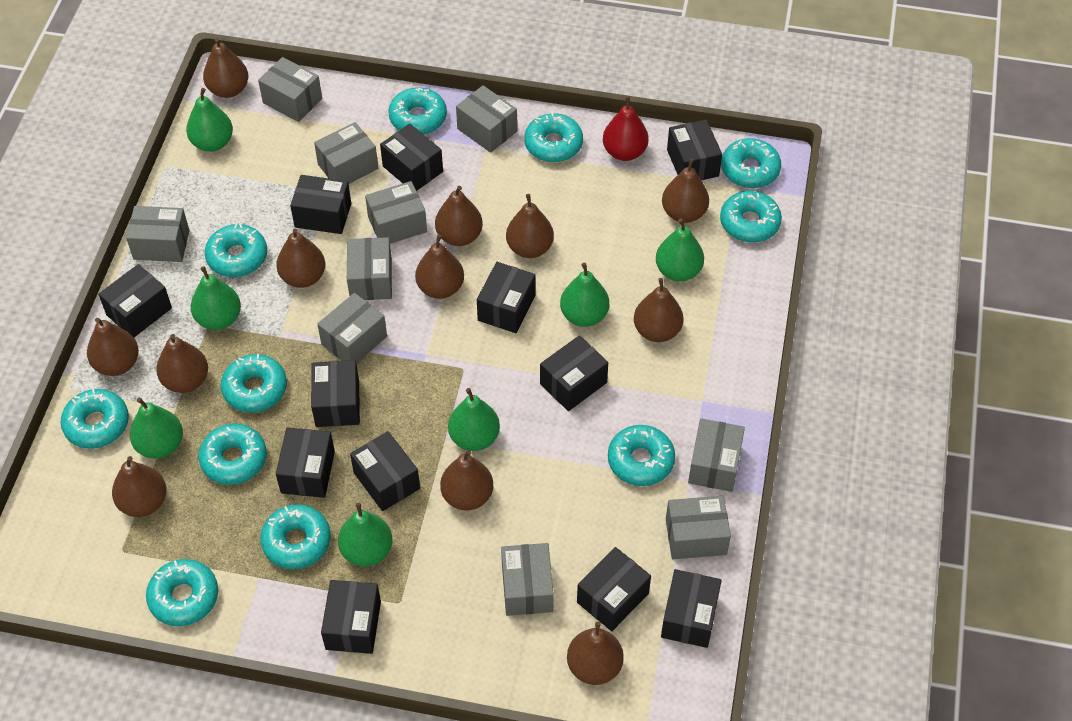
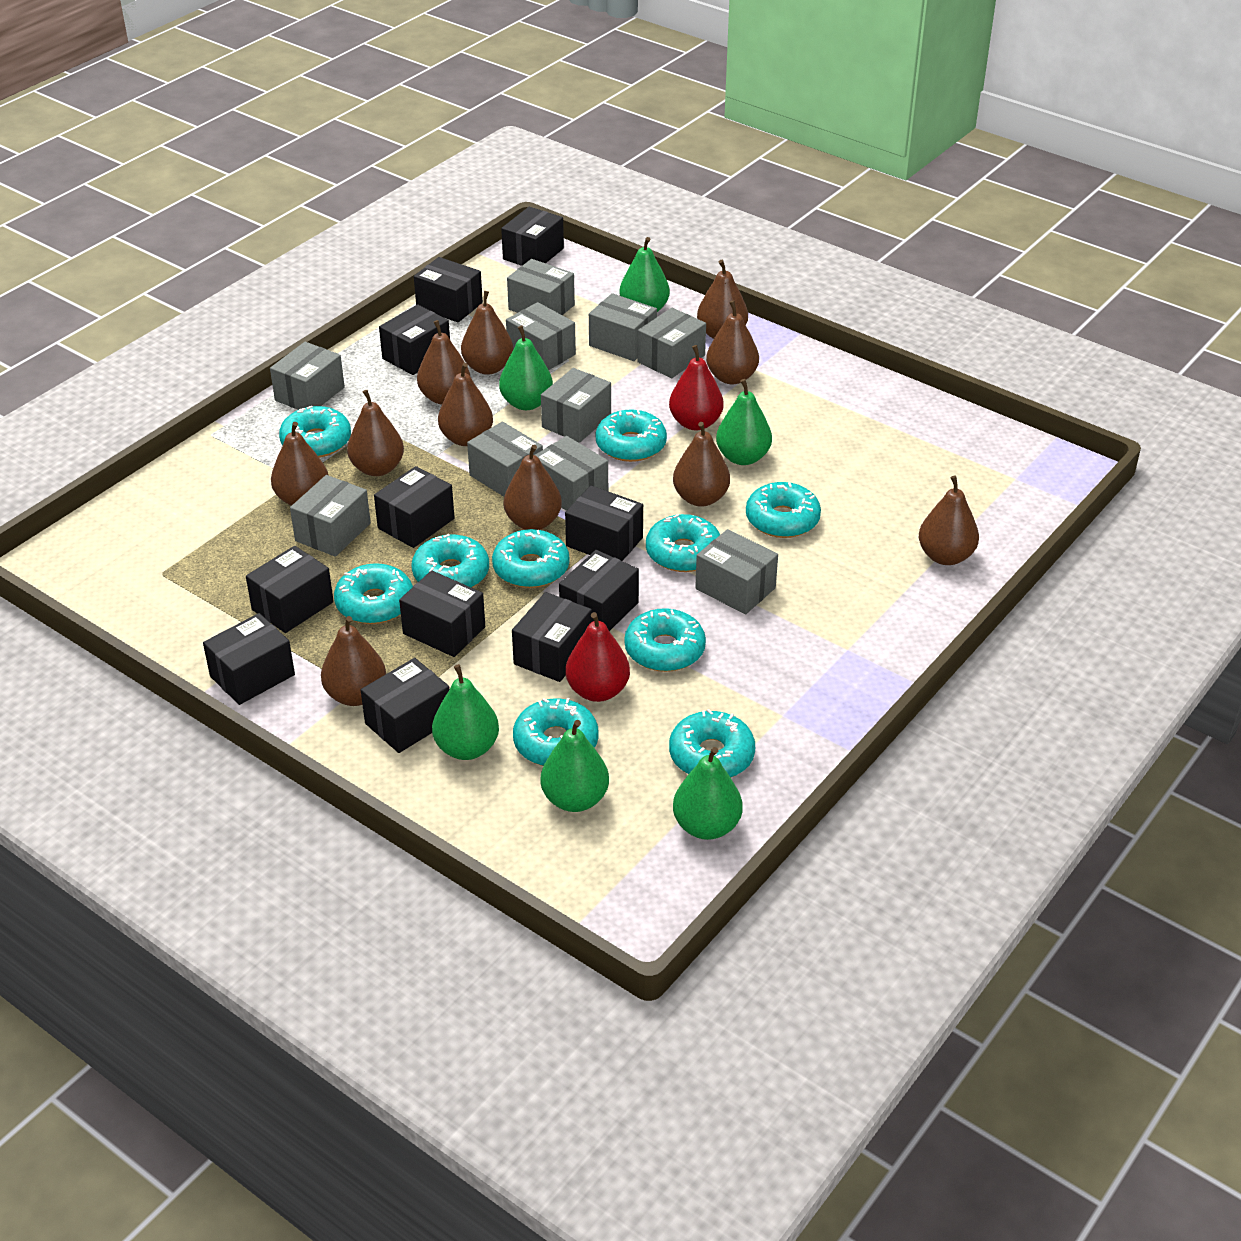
black box: 12 -> 11
brown pear: 12 -> 11
green pear: 7 -> 6
red pear: 1 -> 2
turquoise donut: 11 -> 10

